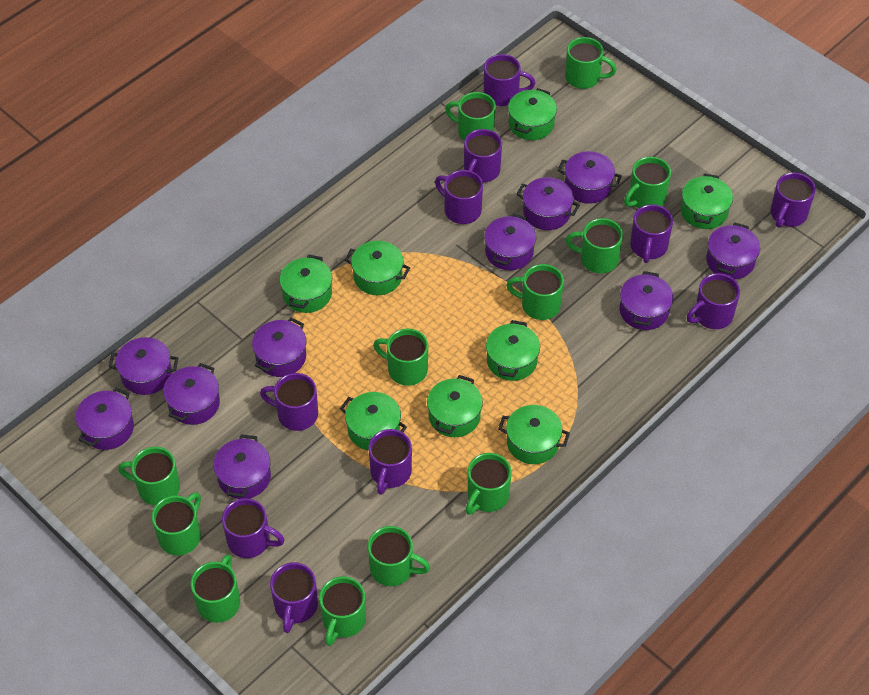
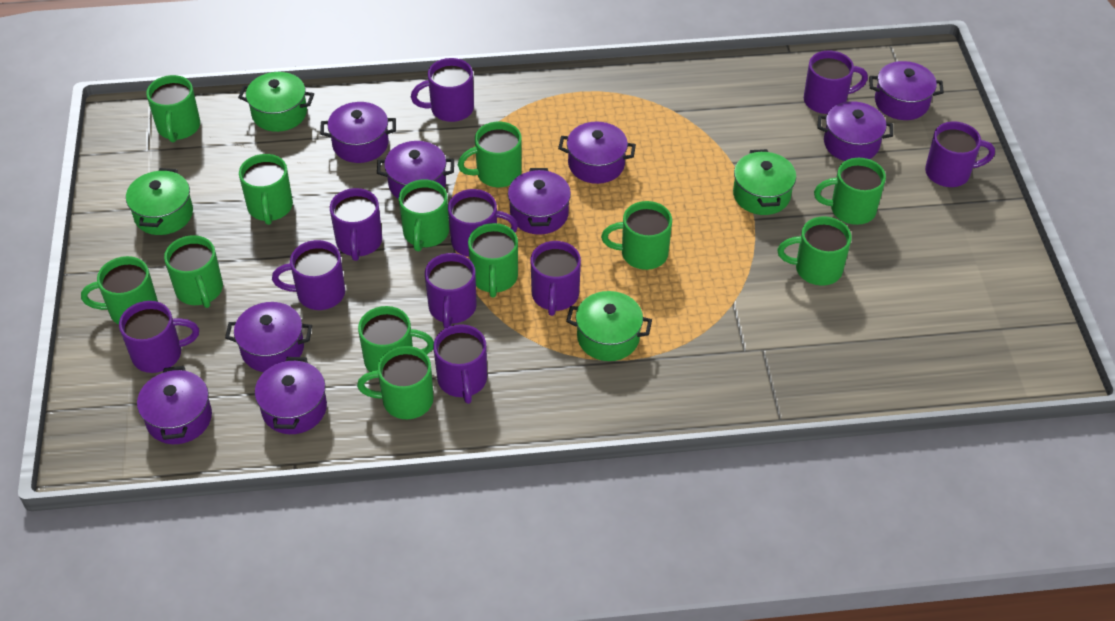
green pot: 8 -> 4
purple pot: 10 -> 9

